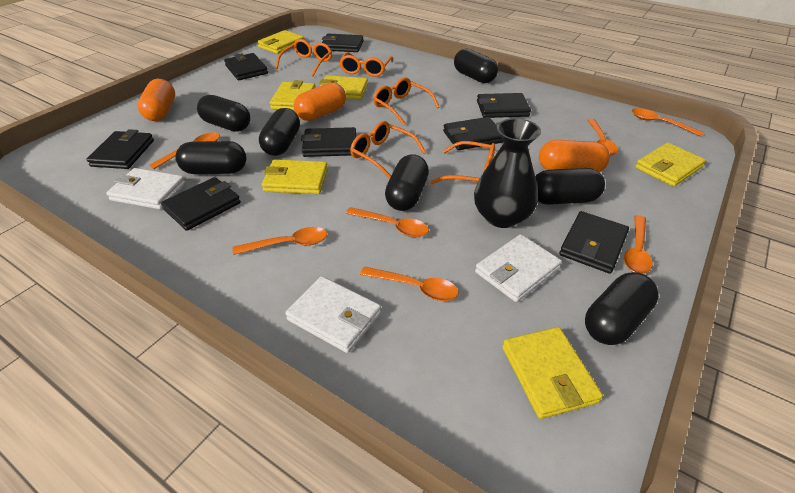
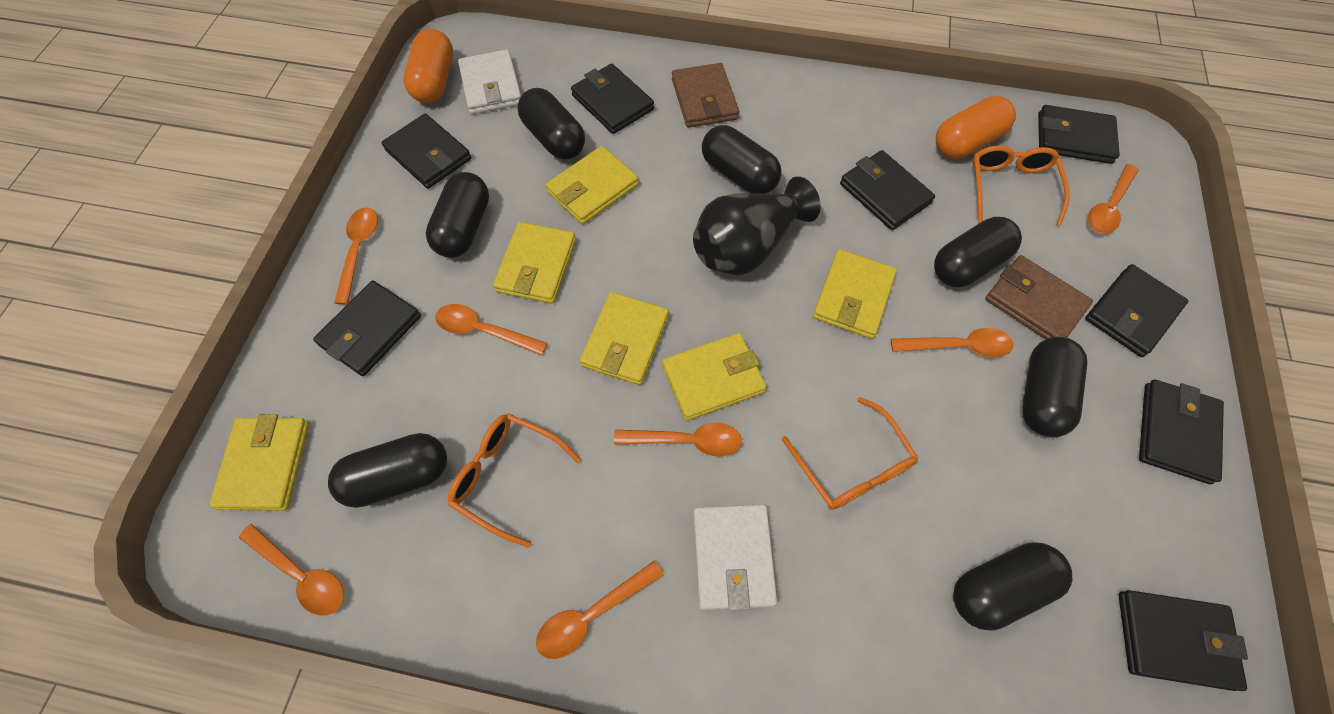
brown wallet: 0 -> 2
orange capsule: 3 -> 2
orange glasses: 5 -> 3
white wallet: 3 -> 2

